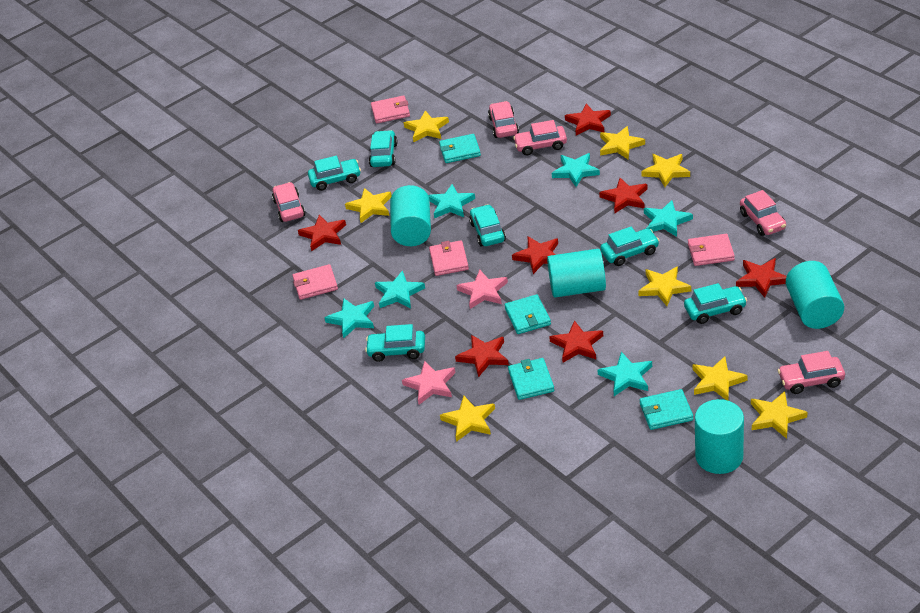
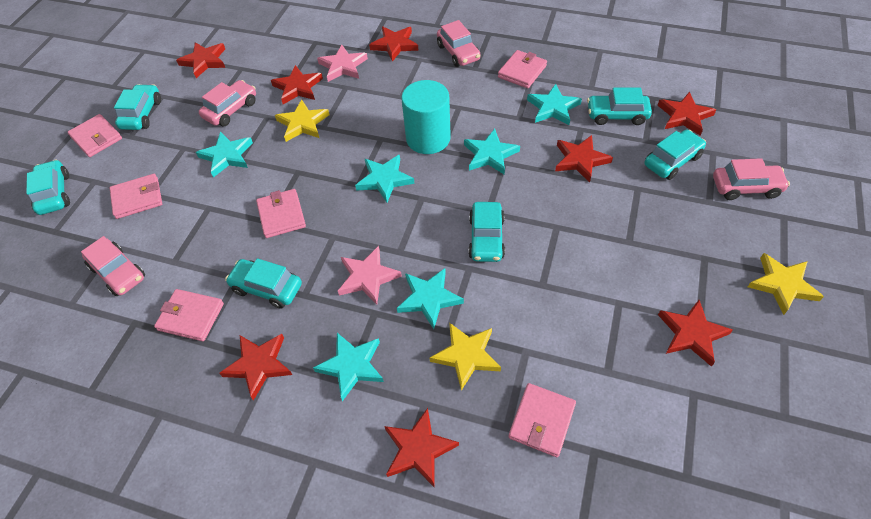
pink car: 5 -> 4
pink wallet: 4 -> 6
red star: 7 -> 8
turquoise cylinder: 4 -> 1
turquoise wallet: 4 -> 0
yellow star: 8 -> 3

